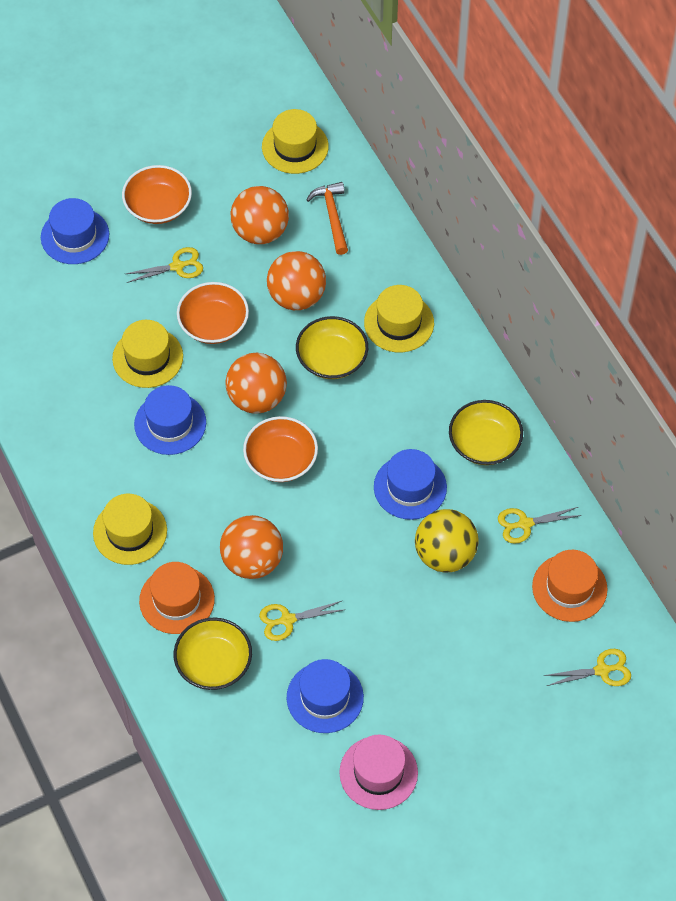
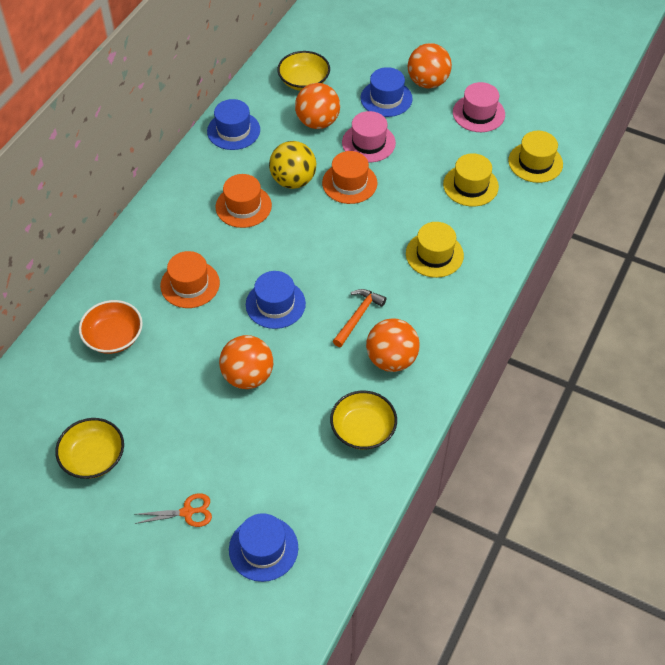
orange bowl: 3 -> 1
orange hat: 2 -> 3
orange scissors: 0 -> 1
pink hat: 1 -> 2
yellow hat: 4 -> 3
yellow scissors: 4 -> 0

